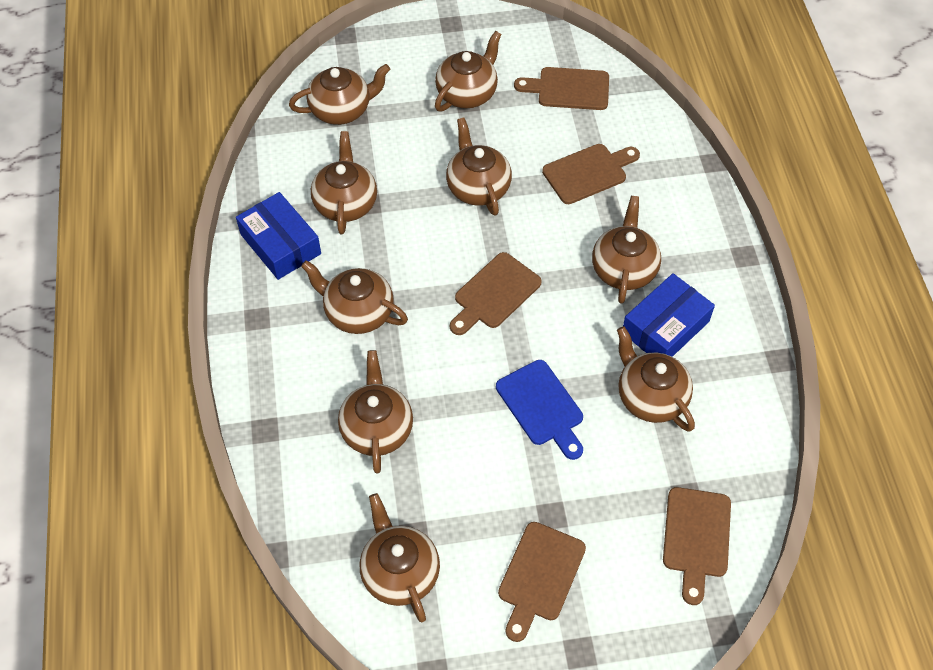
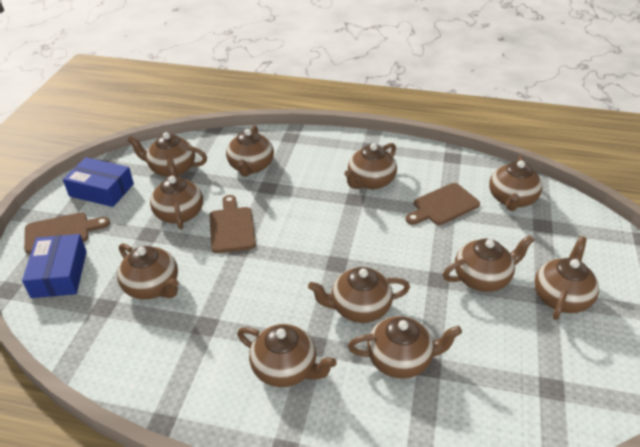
blue cutting board: 1 -> 0
brown cutting board: 5 -> 3
brown teapot: 9 -> 11

